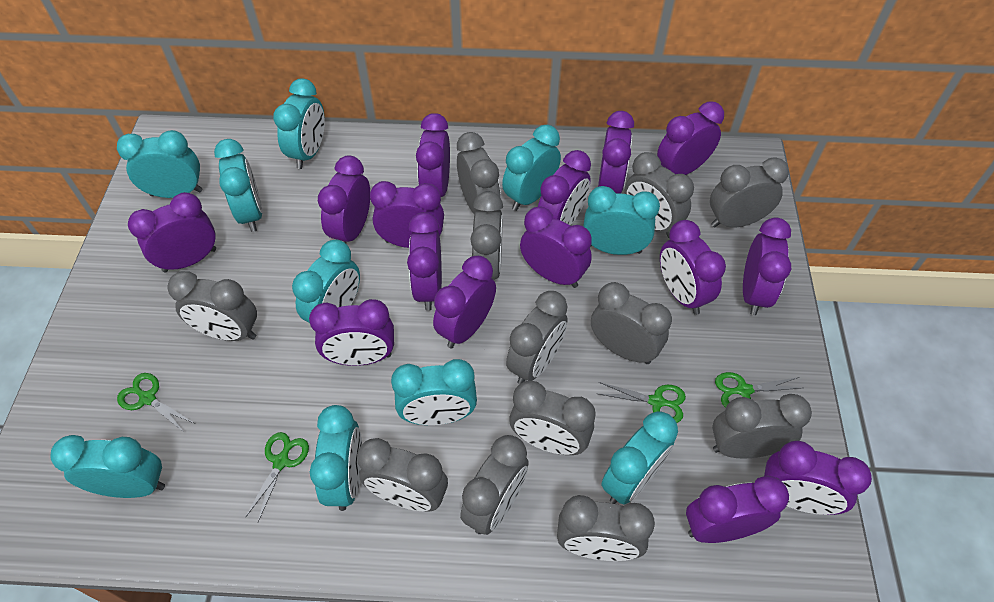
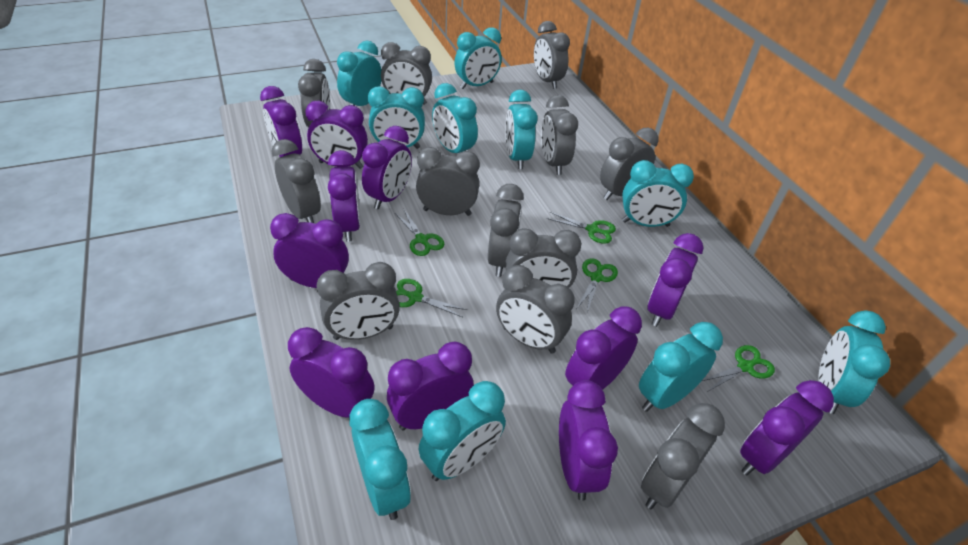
green scissors: 4 -> 5
purple clock: 15 -> 11

